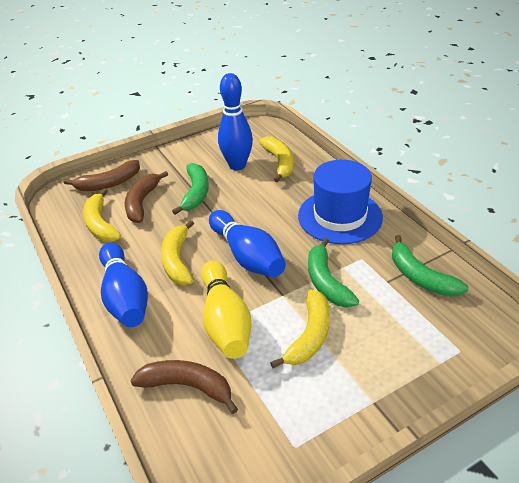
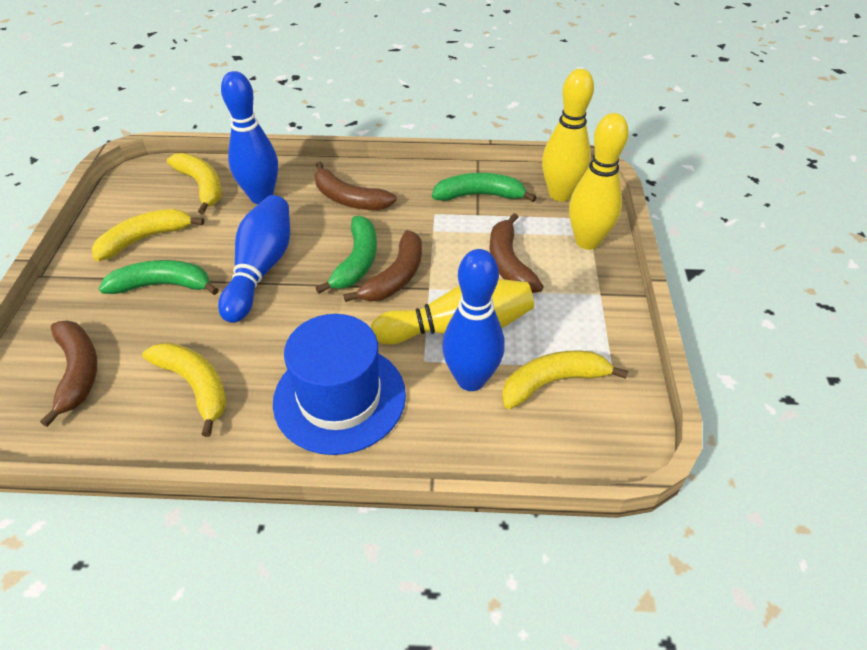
brown banana: 3 -> 4
yellow bowling pin: 1 -> 3

